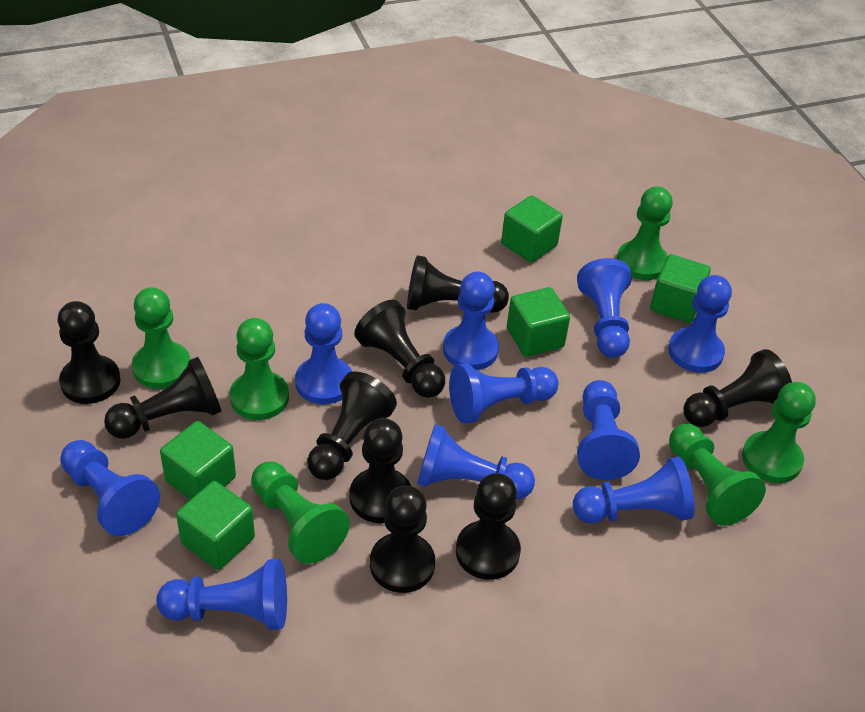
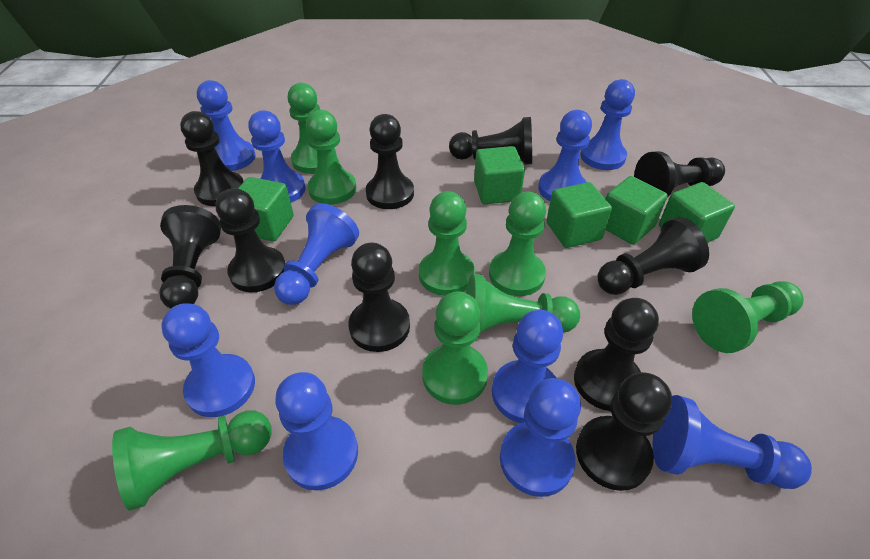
black pawn: 9 -> 10
green pawn: 6 -> 8

